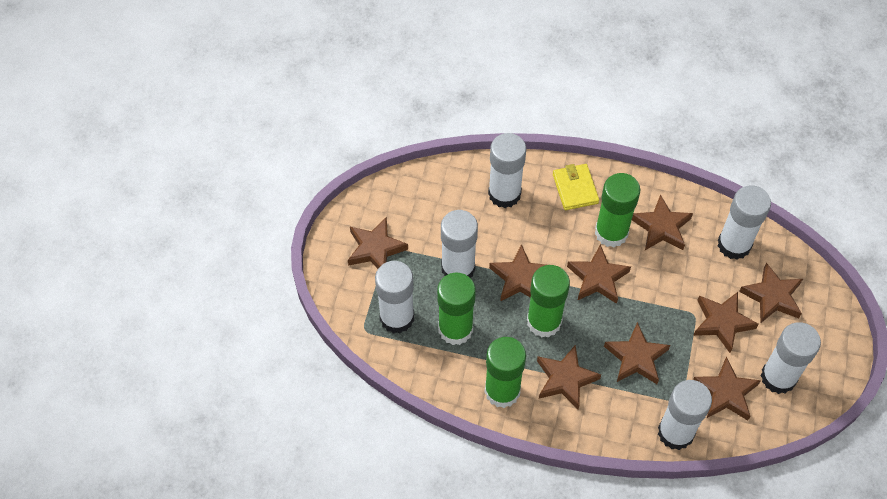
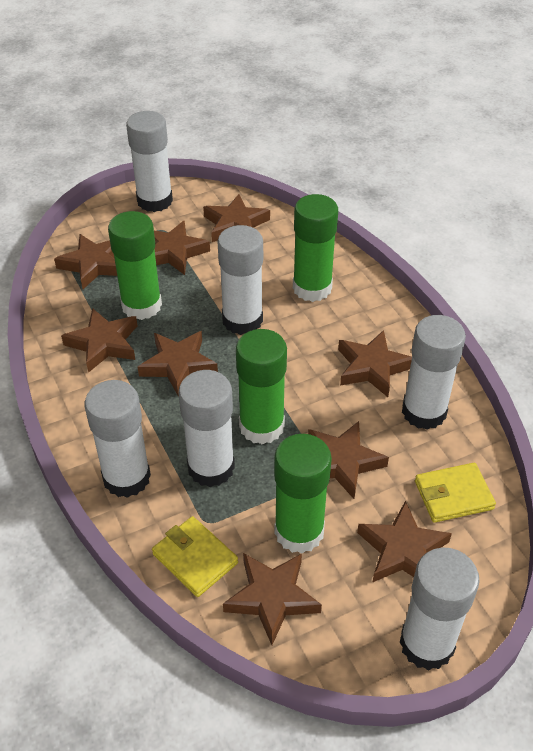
yellow wallet: 1 -> 2

